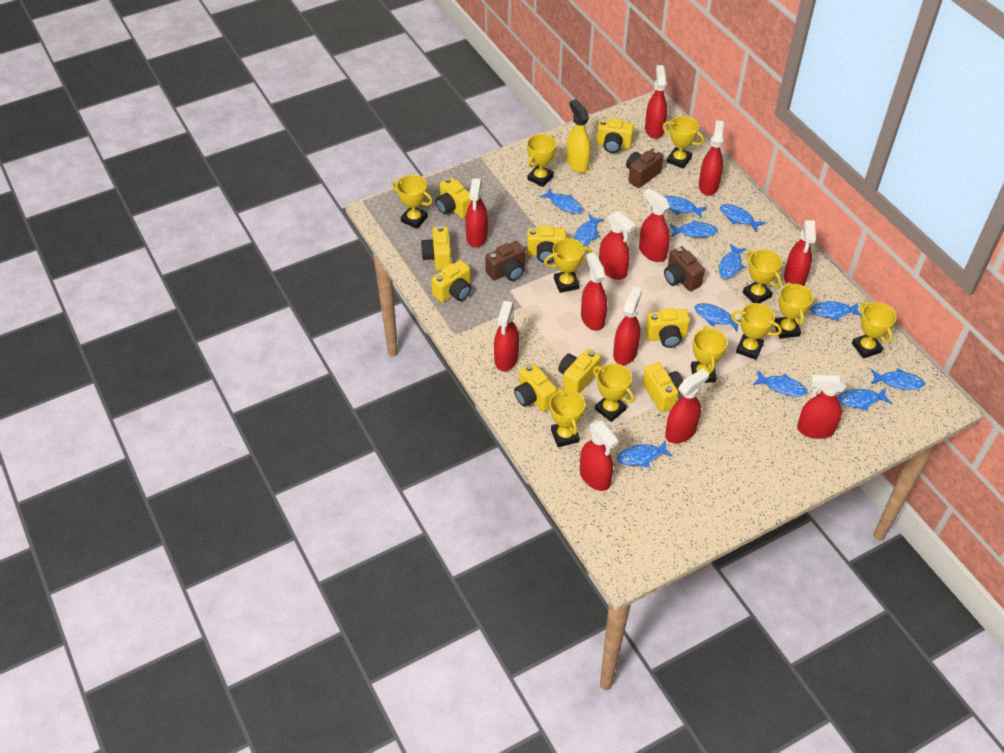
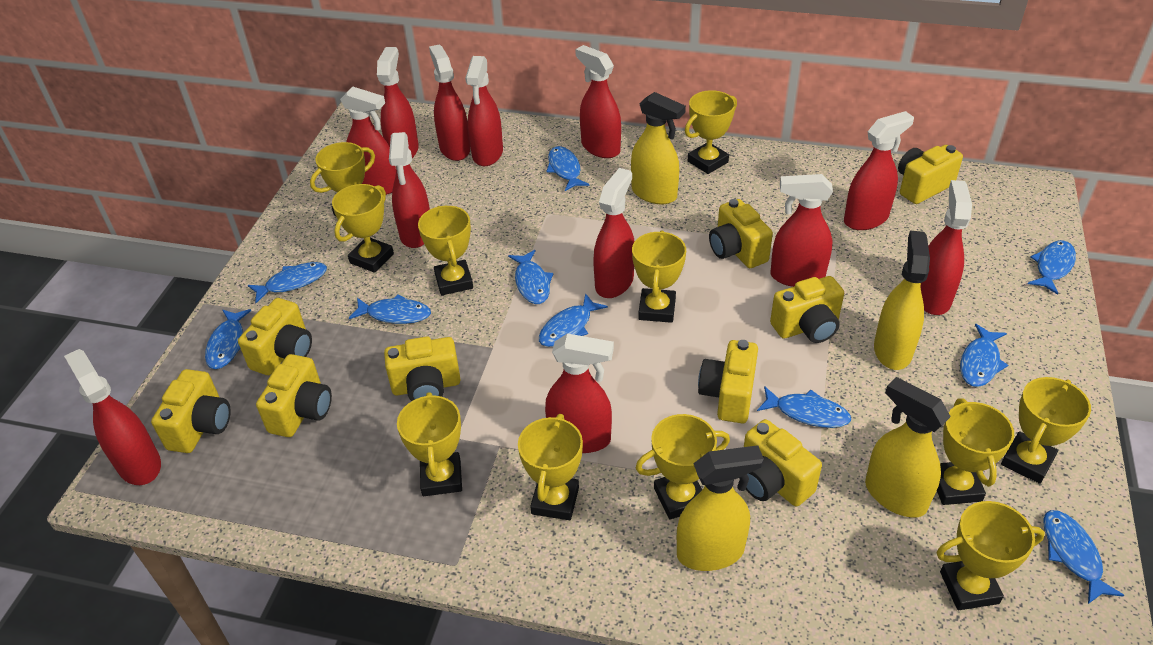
blue fish: 12 -> 10
brown camera: 3 -> 0
yellow spray bottle: 1 -> 4

